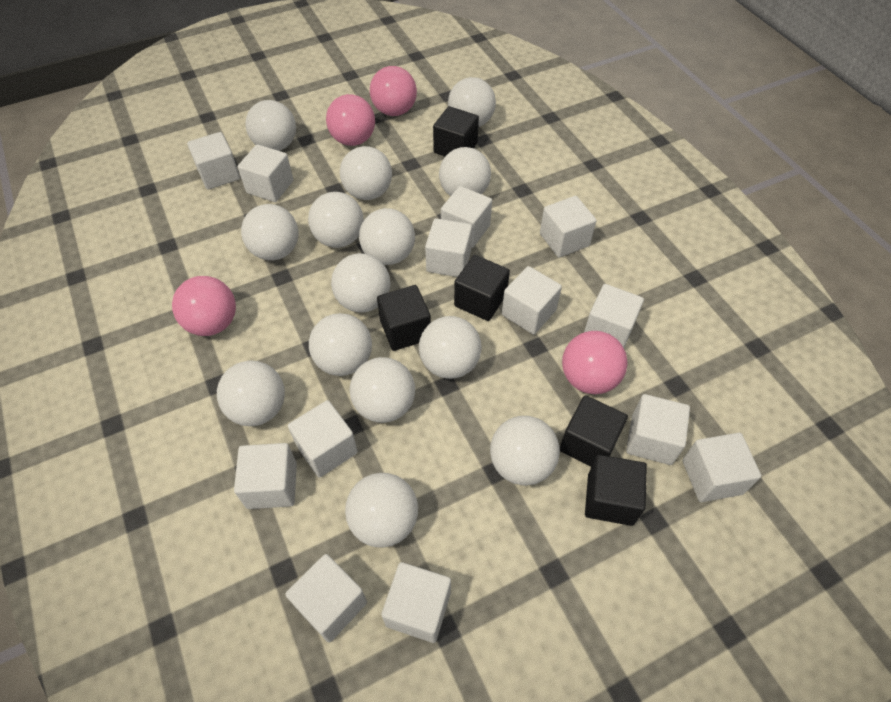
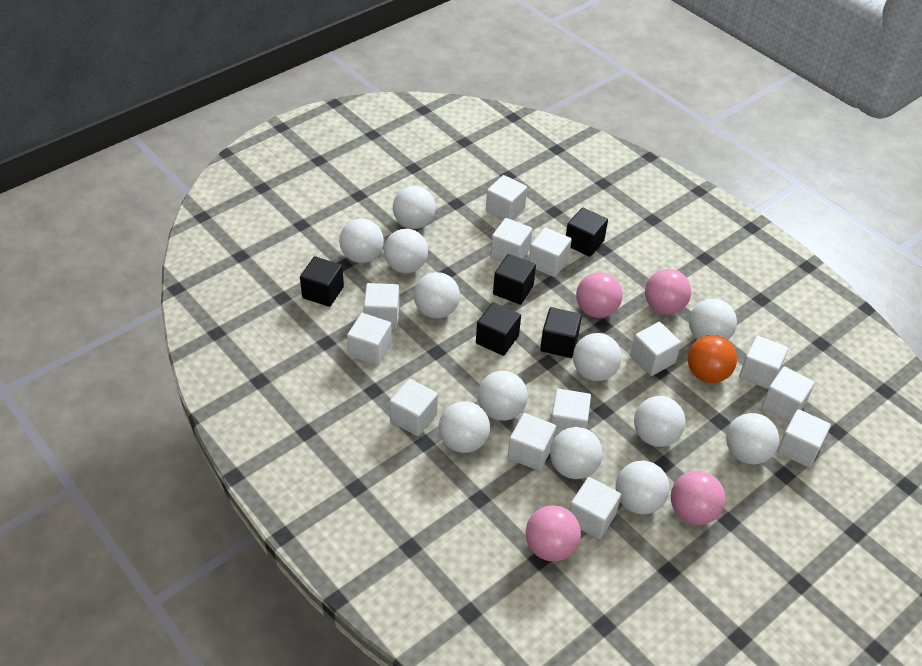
orange ball: 0 -> 1
white ball: 14 -> 12

